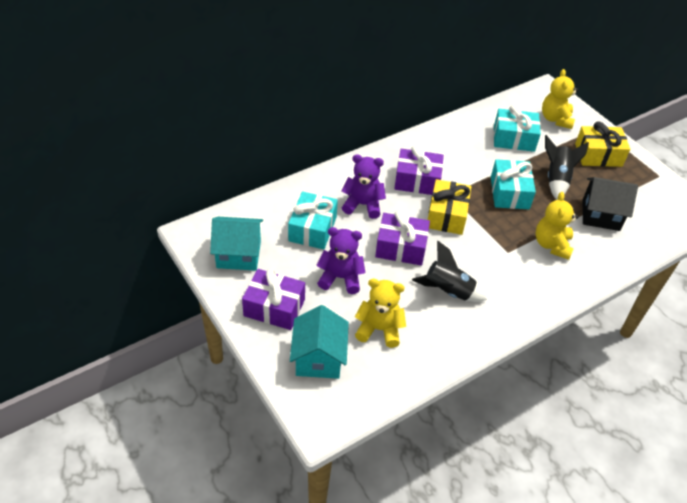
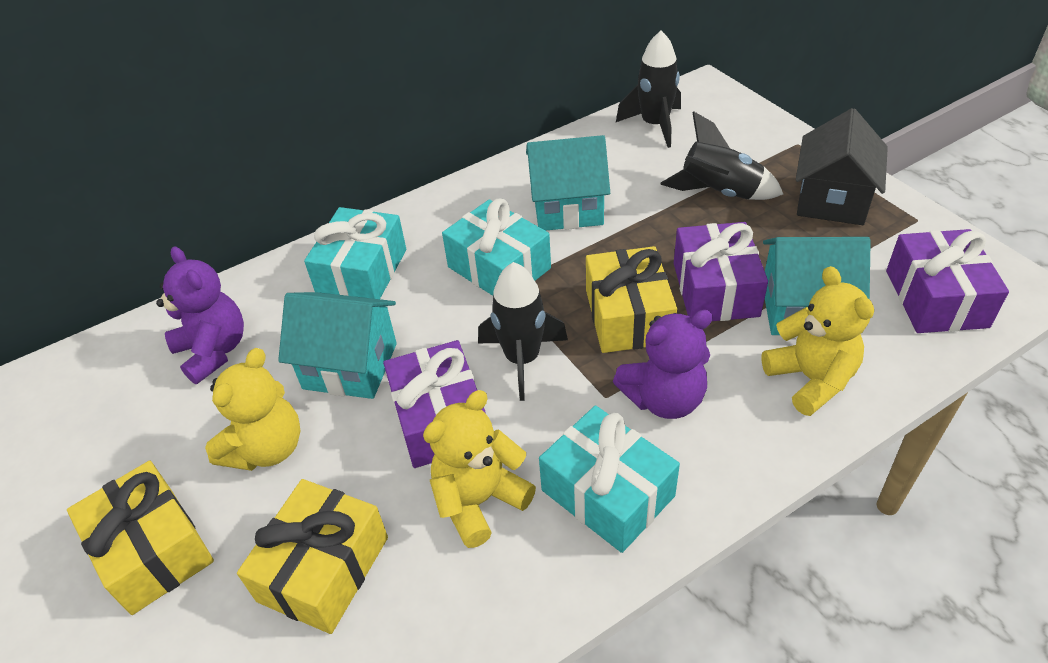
black rocket: 2 -> 3
turquoise house: 2 -> 3
yellow gift: 2 -> 3

